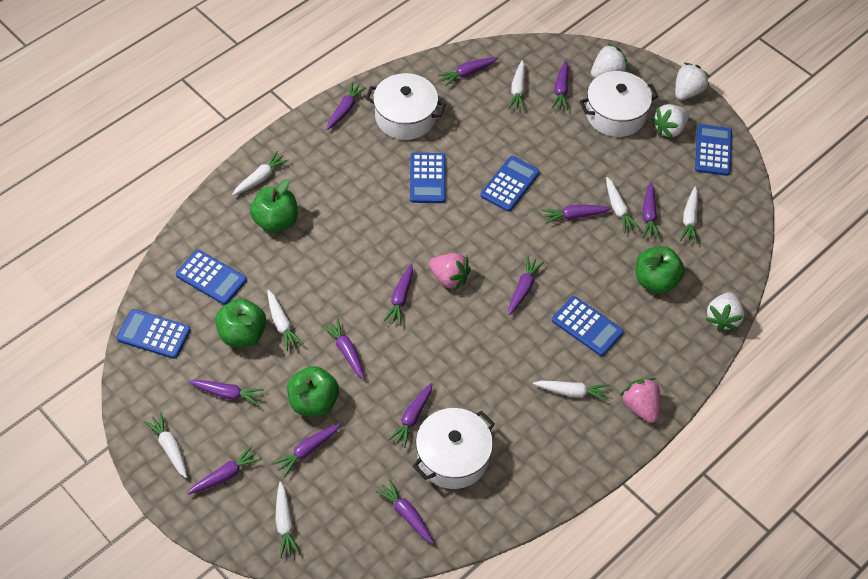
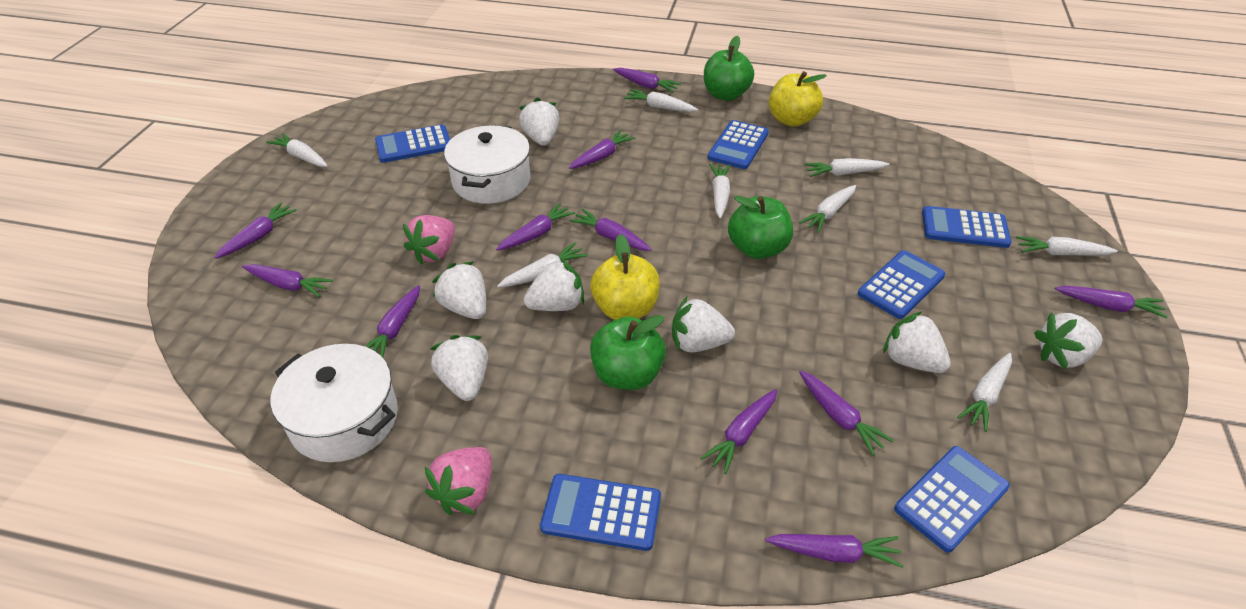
green apple: 4 -> 3
purple carrot: 13 -> 11
white pot: 3 -> 2
white strawberry: 4 -> 7
yellow apple: 0 -> 2

